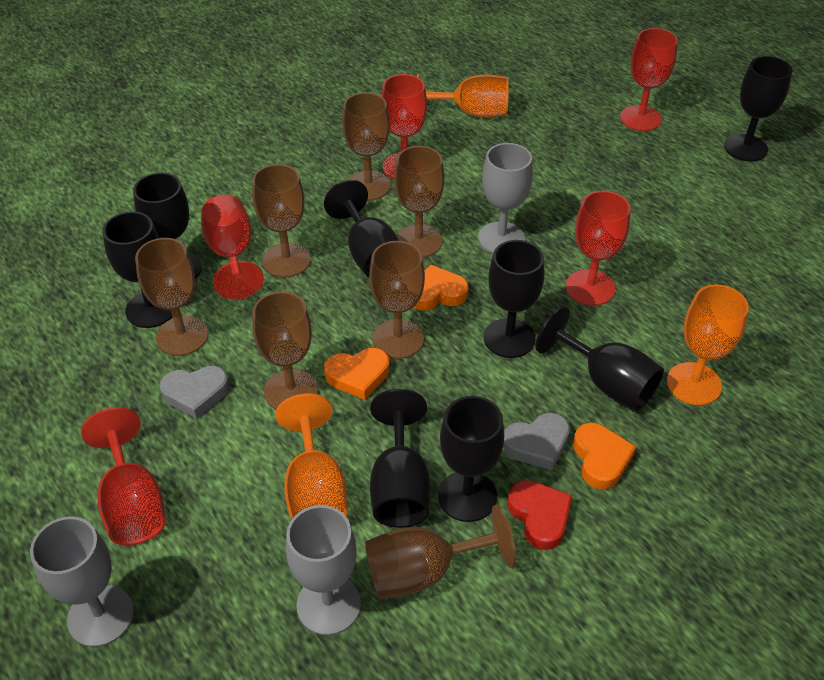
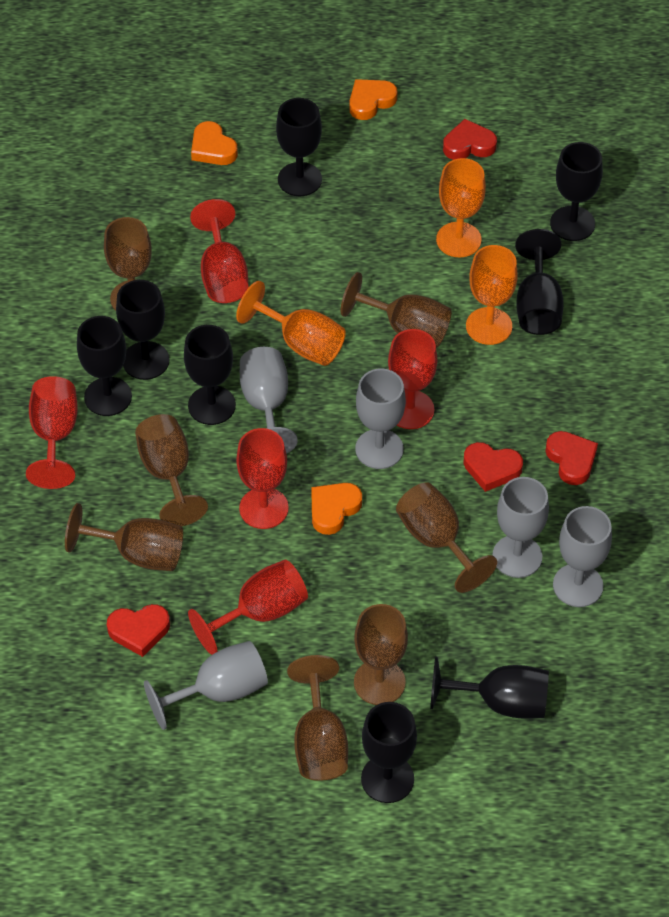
grey goblet: 3 -> 5
grey heart: 2 -> 0
red heart: 1 -> 4

